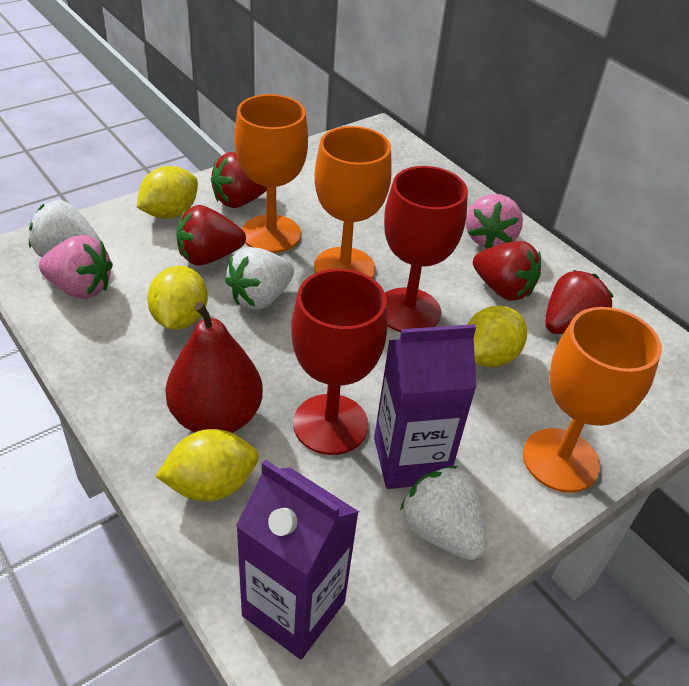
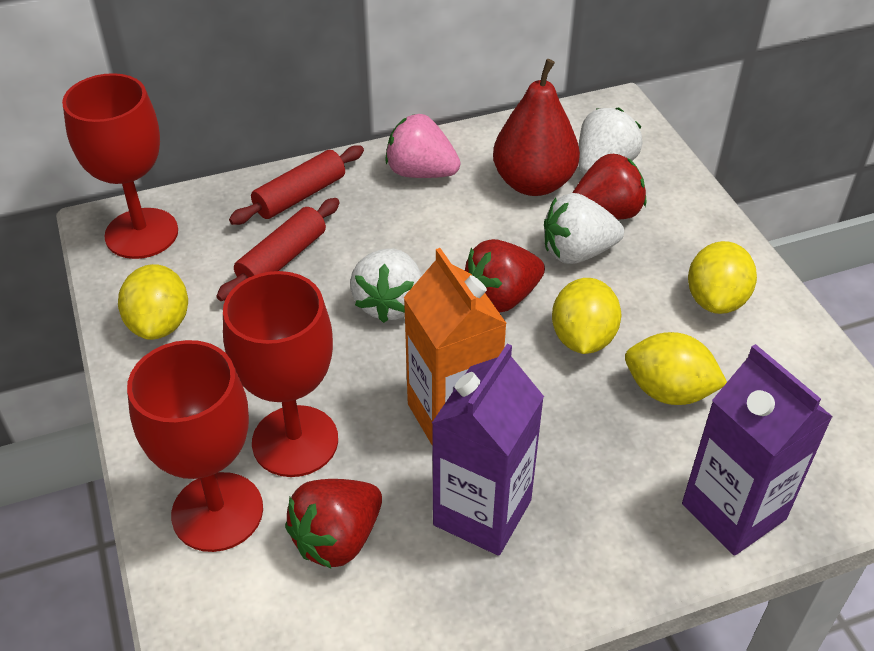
orange carton: 0 -> 1
orange goblet: 3 -> 0
pink strawberry: 2 -> 1
red goblet: 2 -> 3
red rolling pin: 0 -> 2
red strawberry: 4 -> 3

